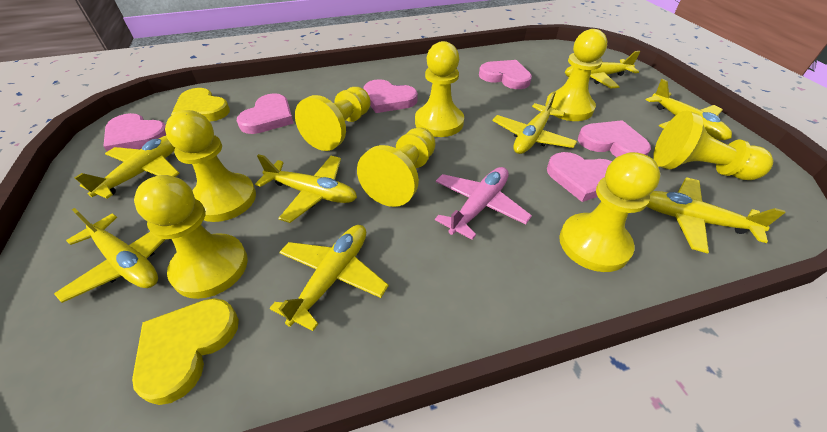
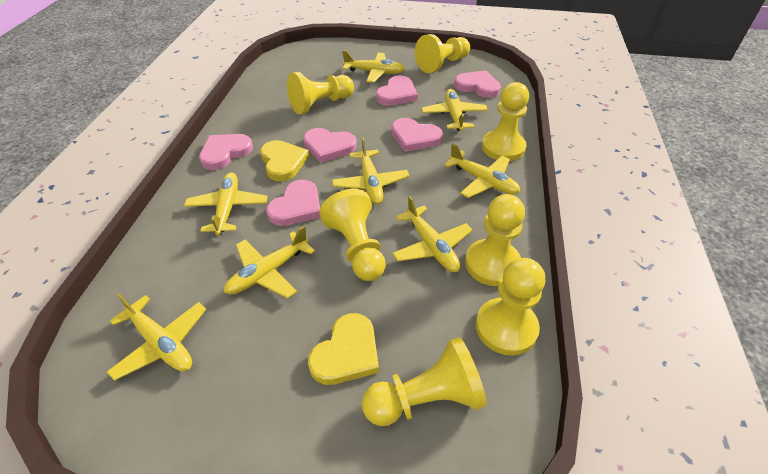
pink plane: 1 -> 0
yellow pawn: 8 -> 7

